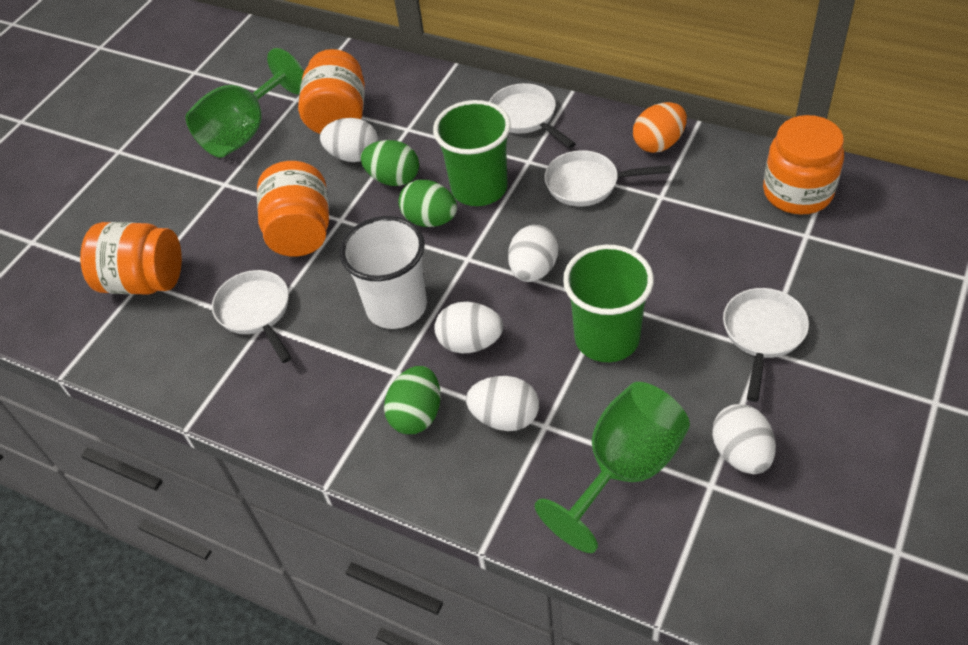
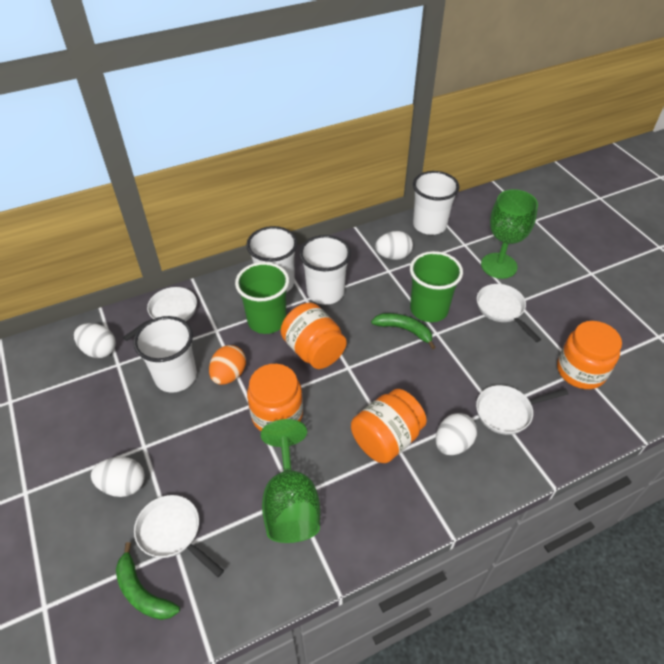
green banana: 0 -> 2
green egg: 3 -> 0
white cup: 1 -> 4
white egg: 5 -> 4

